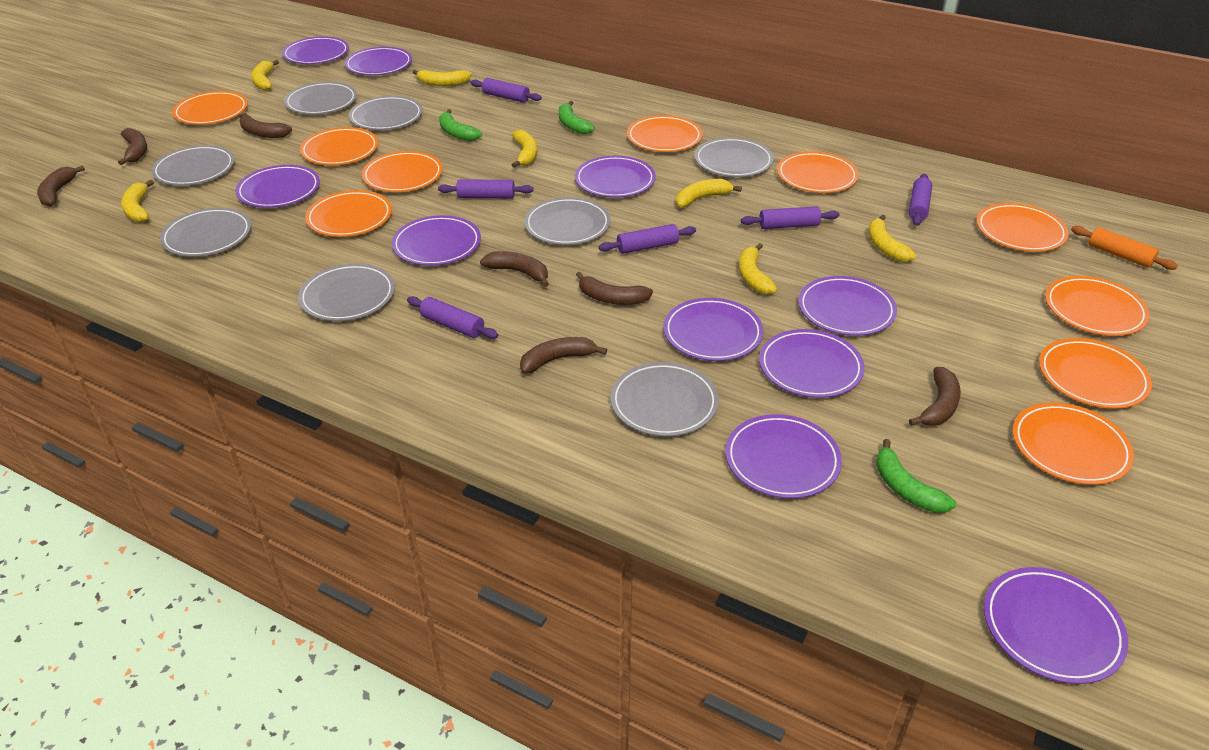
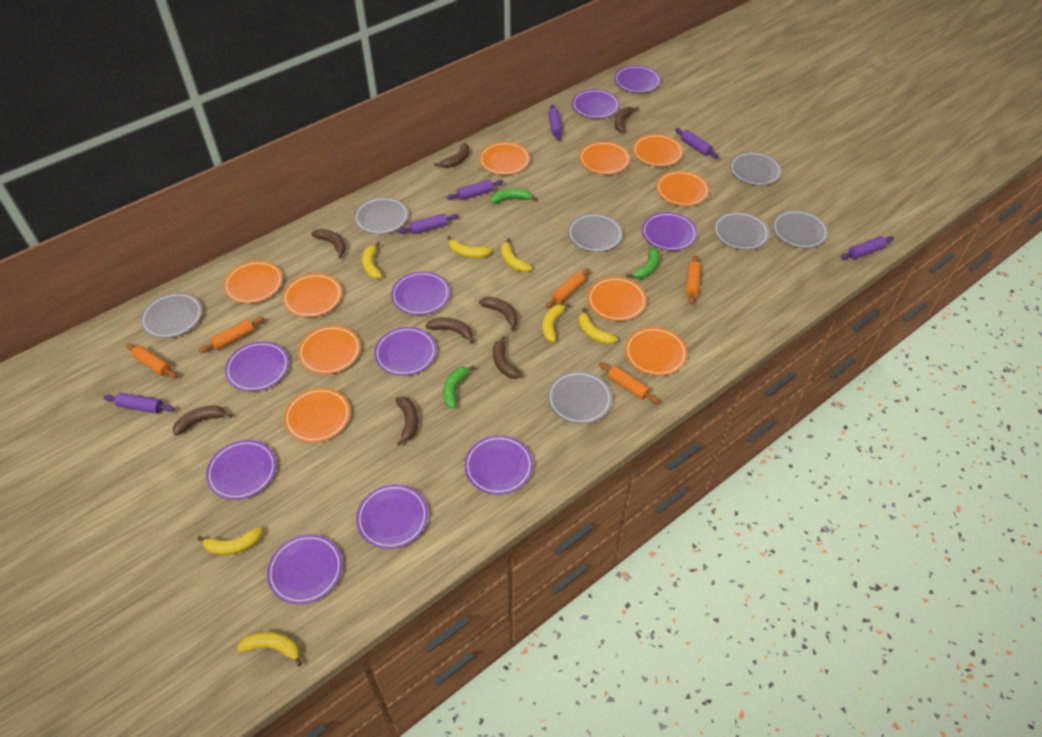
brown banana: 7 -> 8
grey plate: 8 -> 7
orange rolling pin: 1 -> 5

